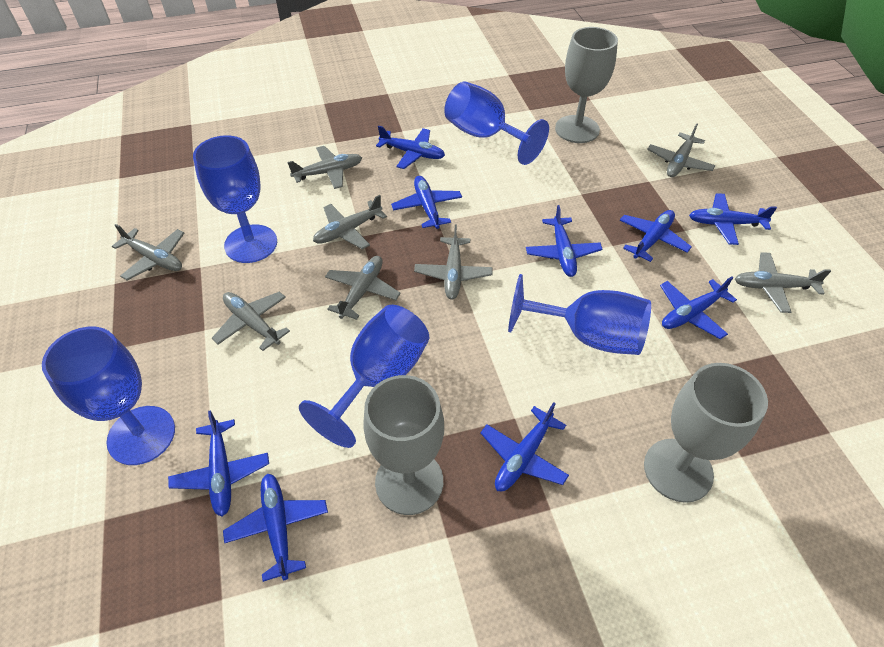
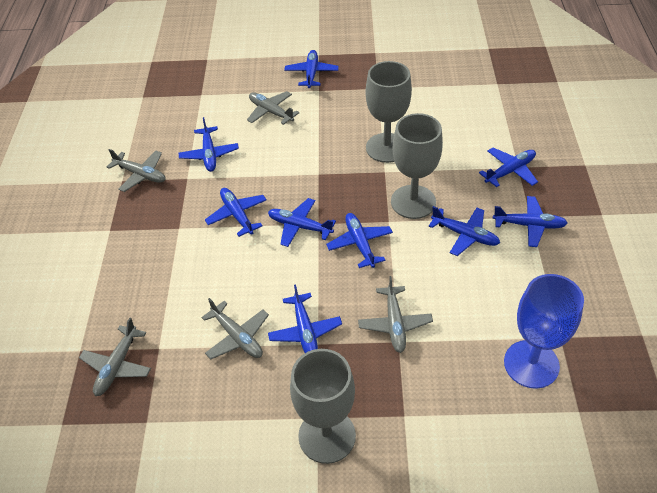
blue goblet: 5 -> 1
grey plane: 8 -> 5

